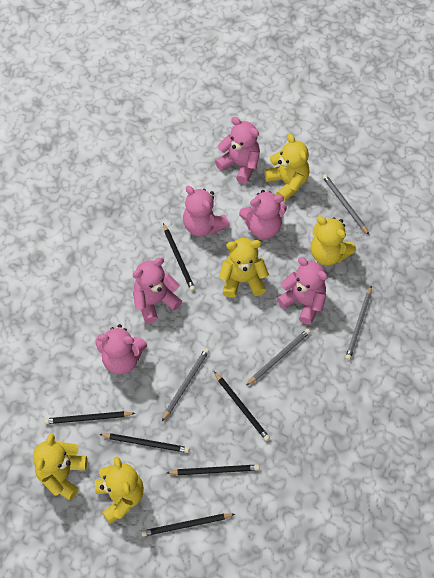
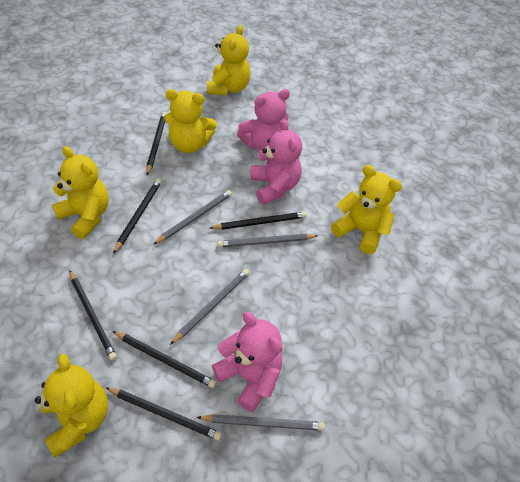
pink teddy bear: 6 -> 3

